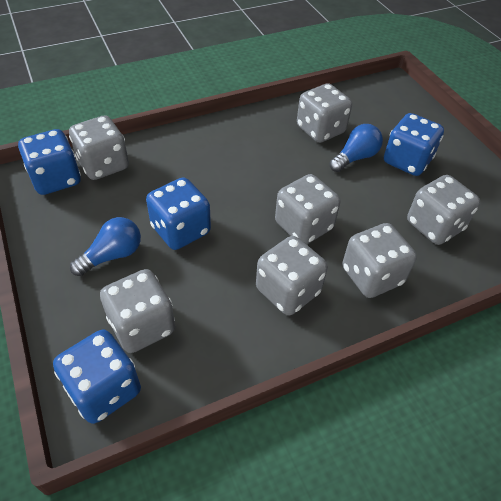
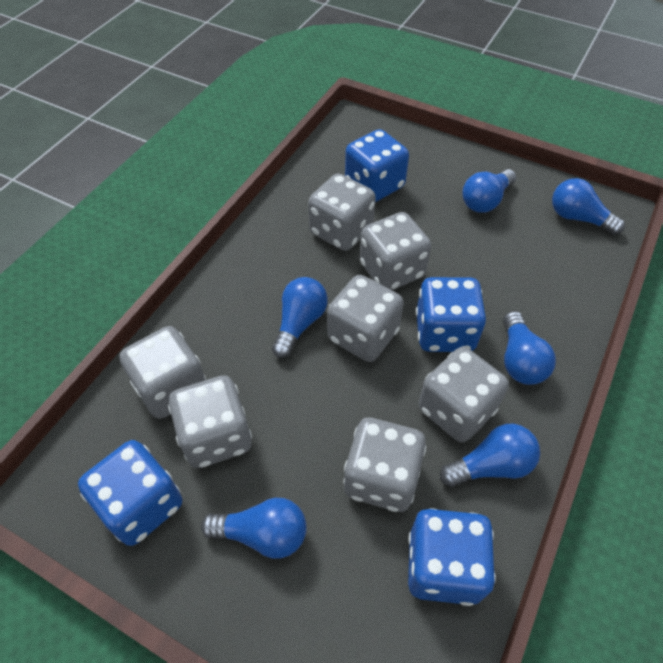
blue light bulb: 2 -> 6

